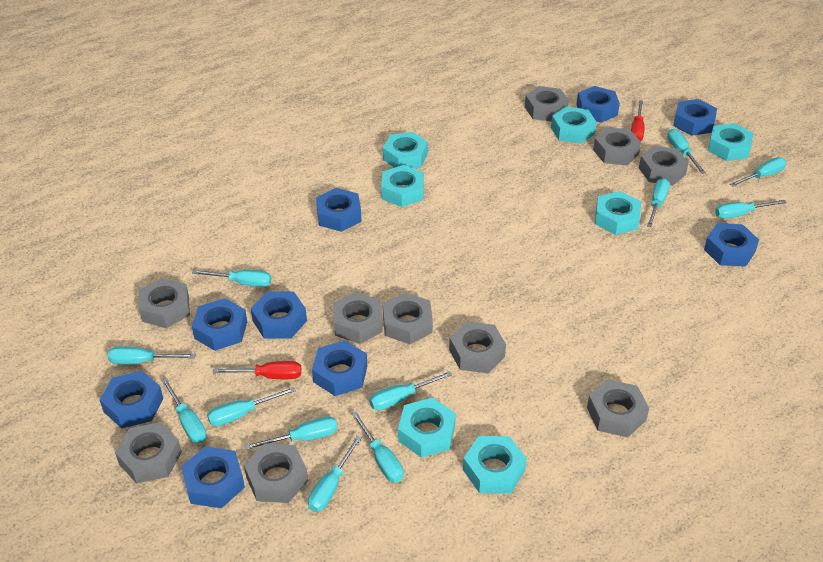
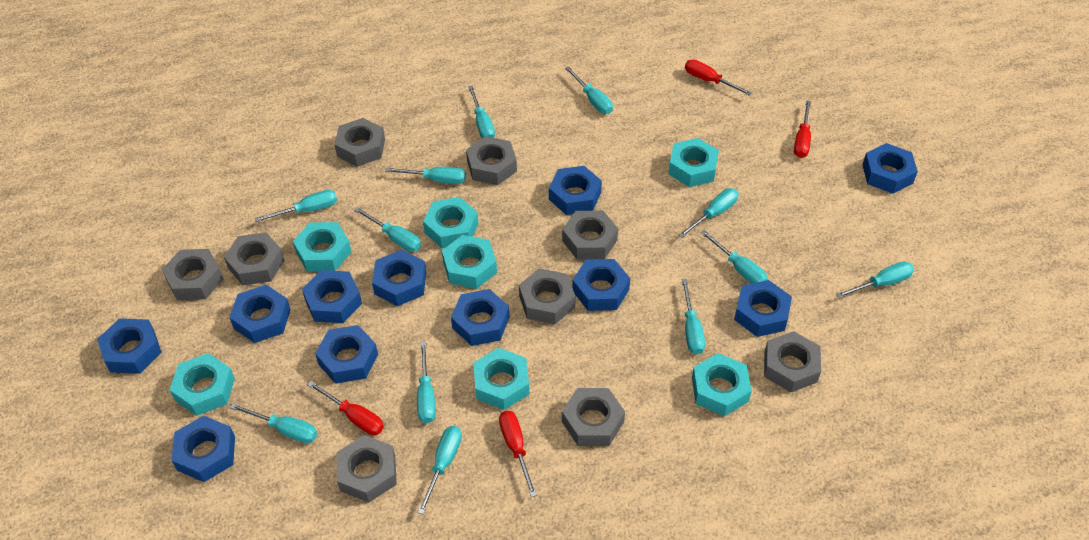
blue nut: 9 -> 11
grey nut: 10 -> 9
red screwdriver: 2 -> 4

